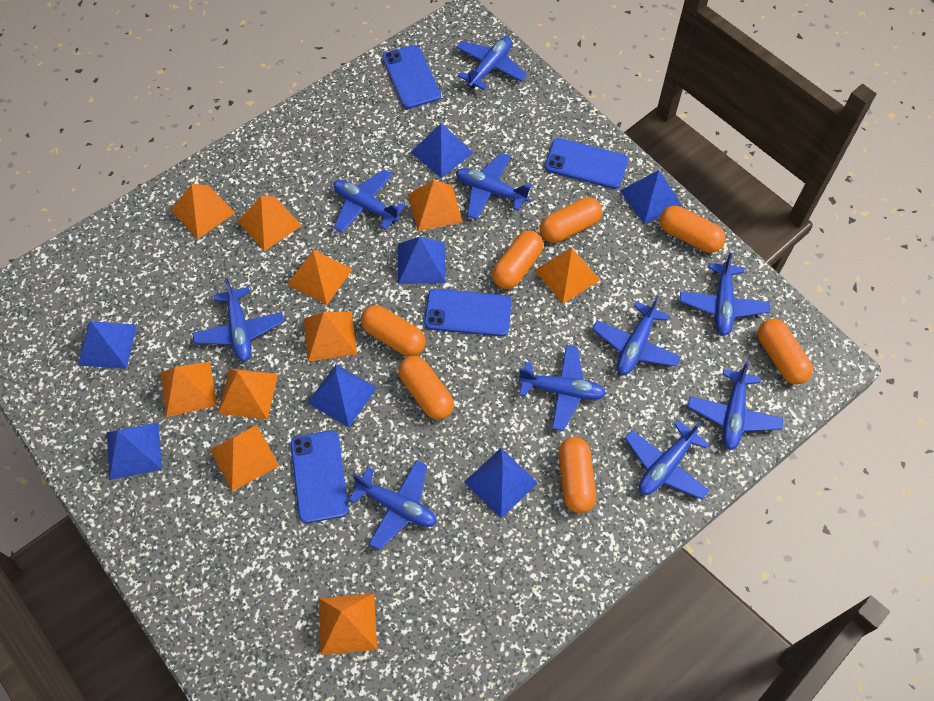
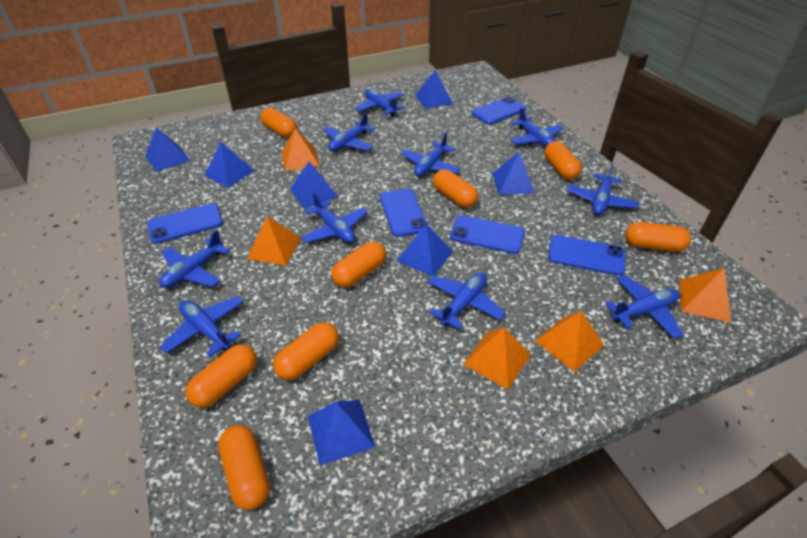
blue phone: 4 -> 5
orange capsule: 7 -> 8
orange pyramid: 10 -> 5

